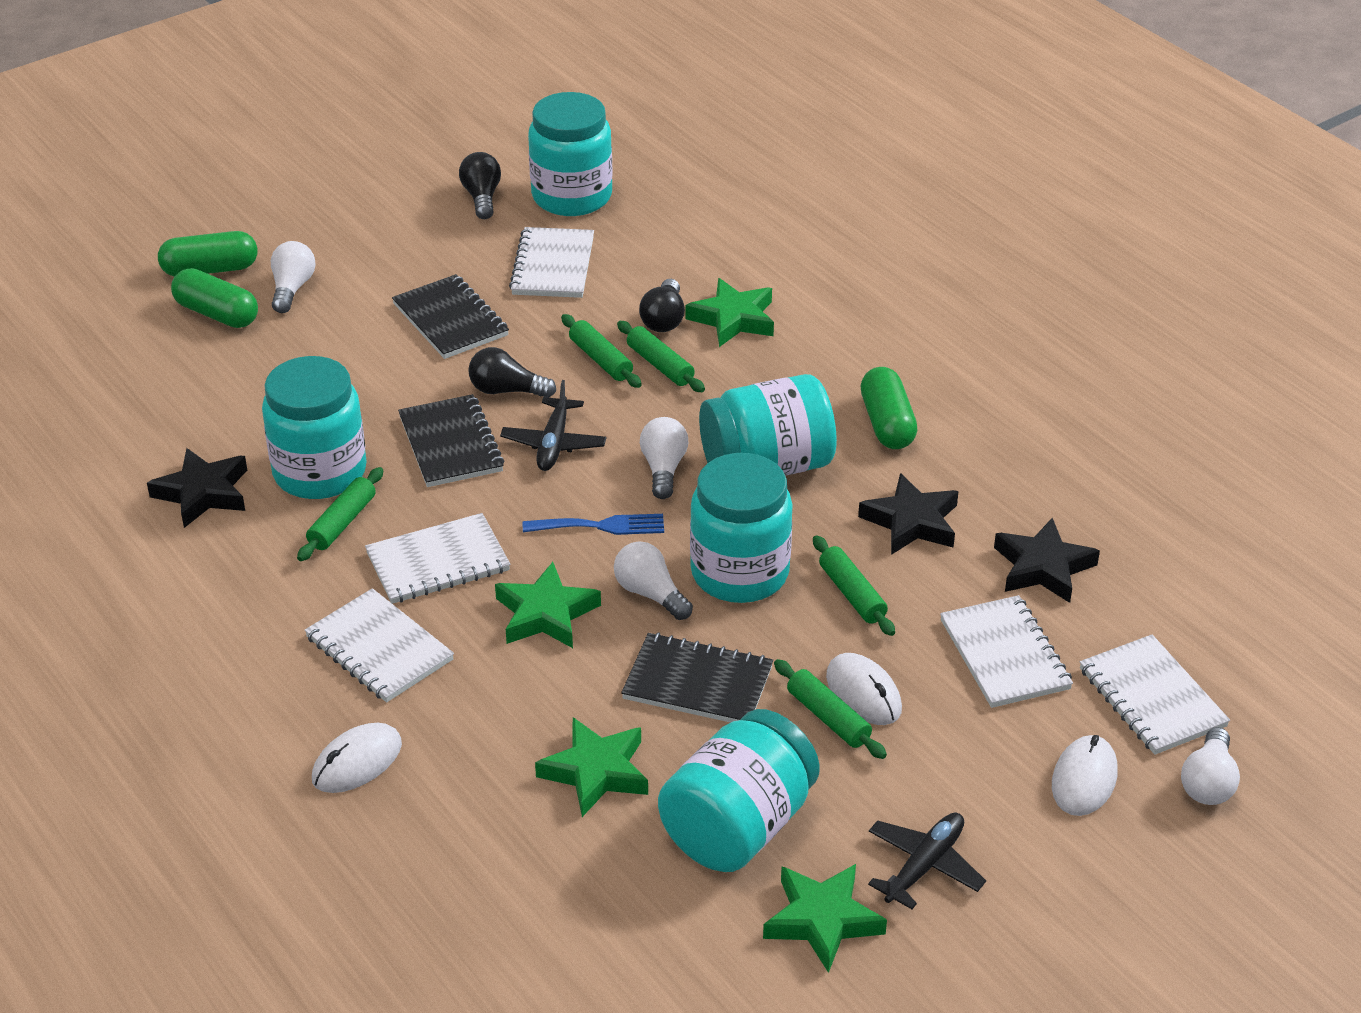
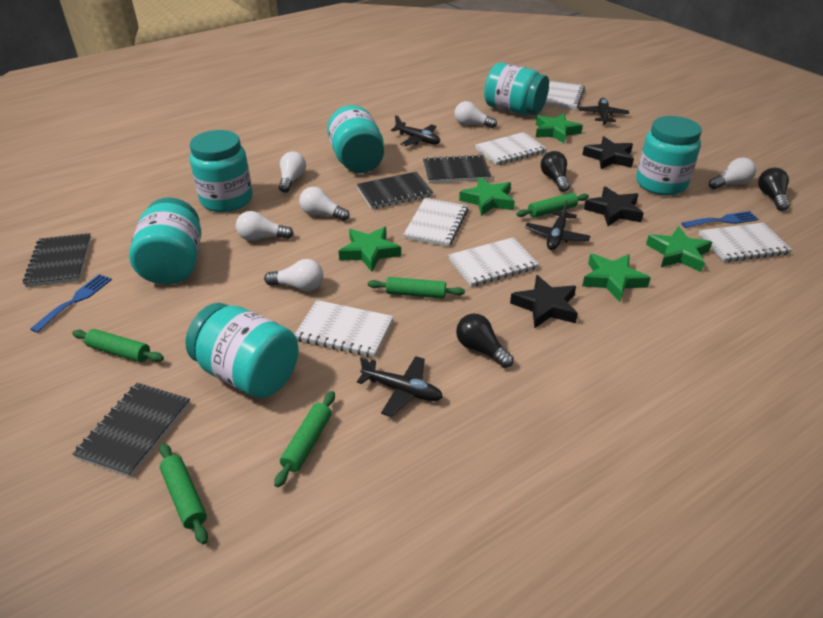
black notebook: 3 -> 4
black plane: 2 -> 4
blue fork: 1 -> 2
green capsule: 3 -> 0
green star: 4 -> 5
turquoise jar: 5 -> 6
white light bulb: 4 -> 6
white mouse: 3 -> 0
white notebook: 5 -> 6

